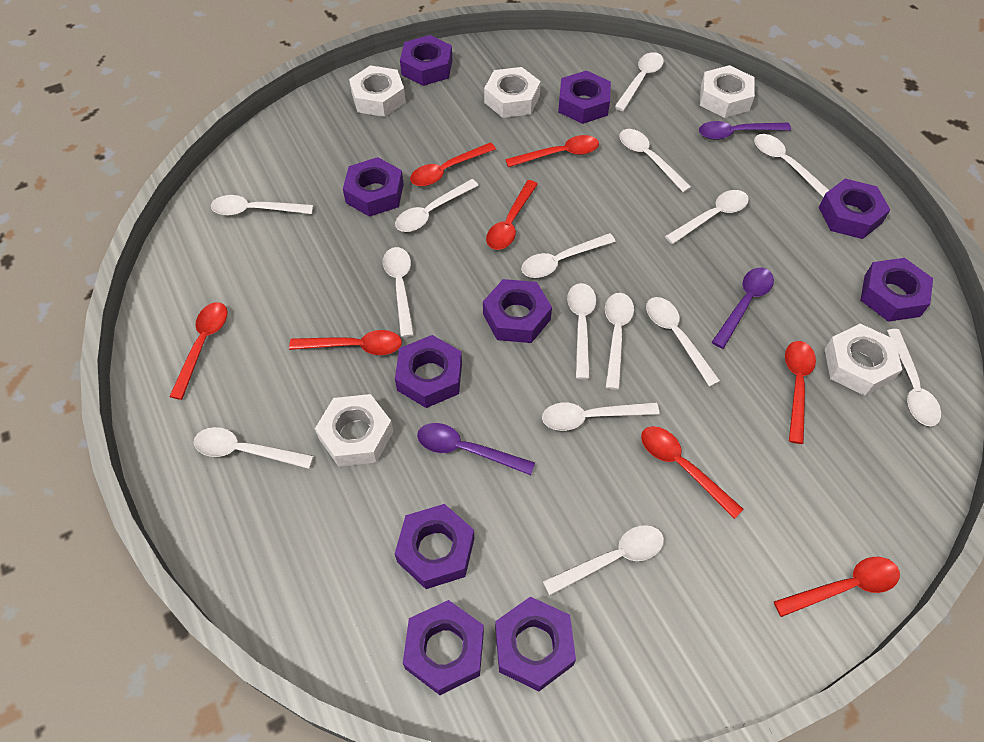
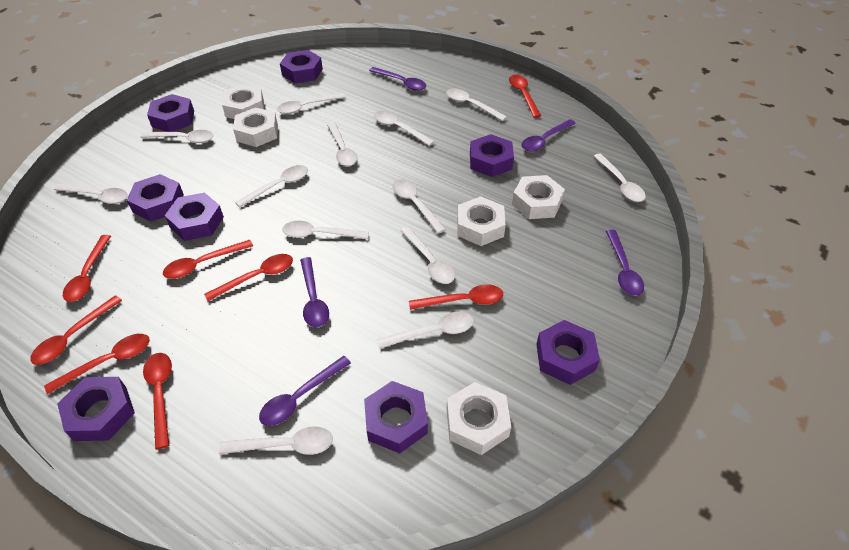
purple nut: 10 -> 8
purple spoon: 3 -> 5
white spoon: 15 -> 13

